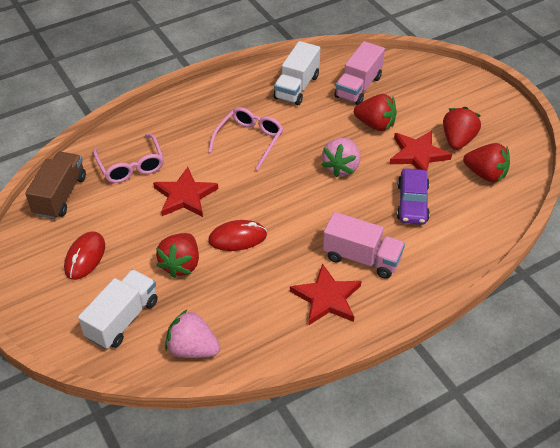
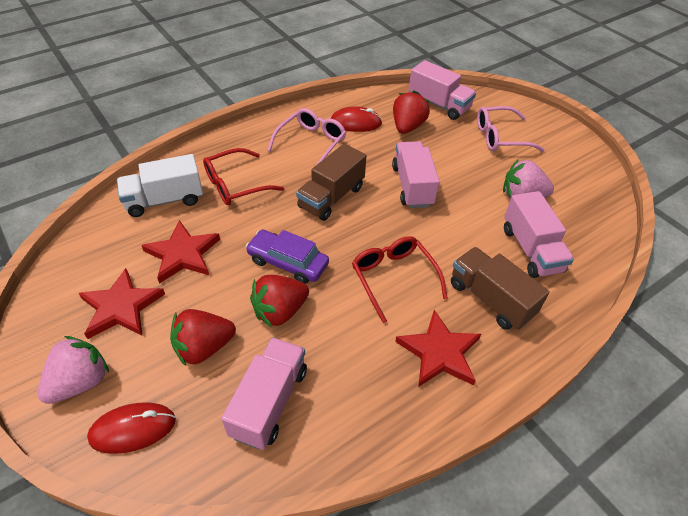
brown truck: 1 -> 2
pink truck: 2 -> 4
red glasses: 0 -> 2
red strawberry: 4 -> 3
white truck: 2 -> 1

